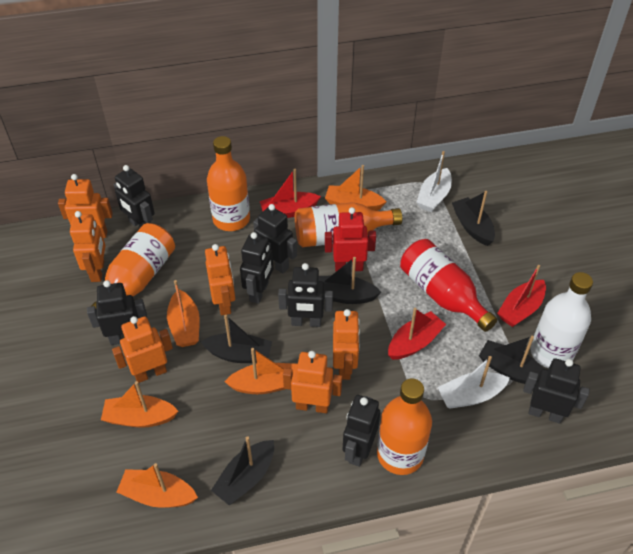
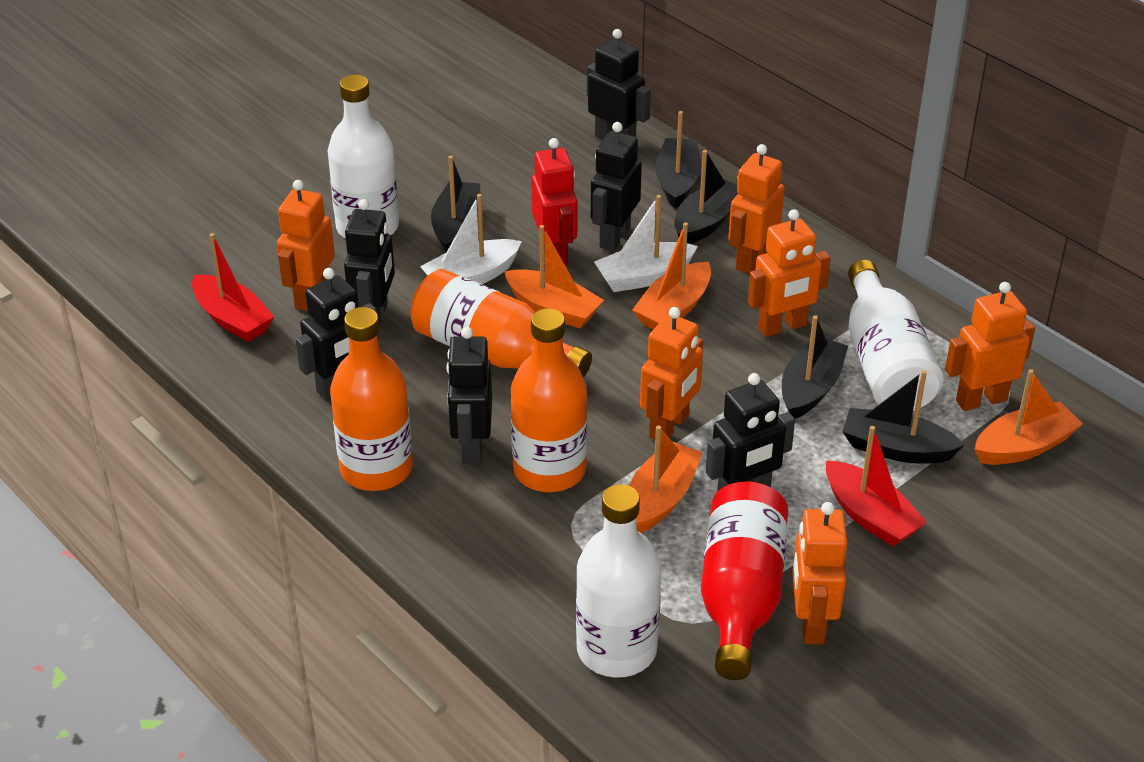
black robot: 7 -> 6
orange boat: 5 -> 4
orange bottle: 4 -> 3
red boat: 3 -> 2
white bottle: 1 -> 3

